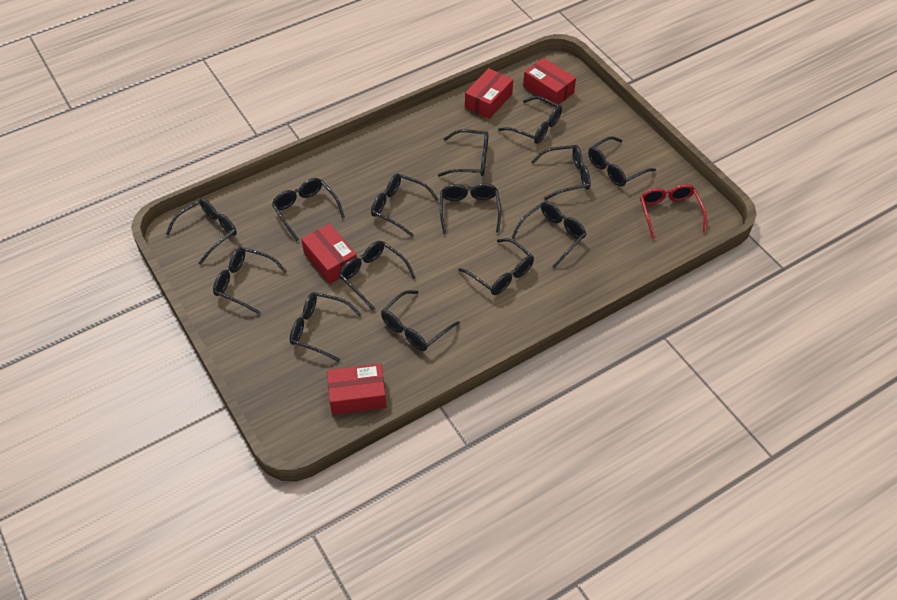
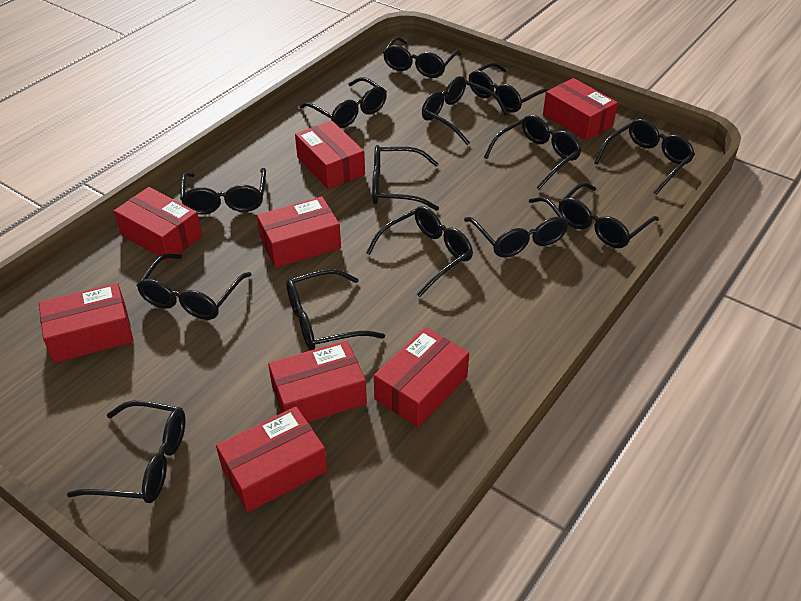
red box: 4 -> 8
red glasses: 1 -> 0

